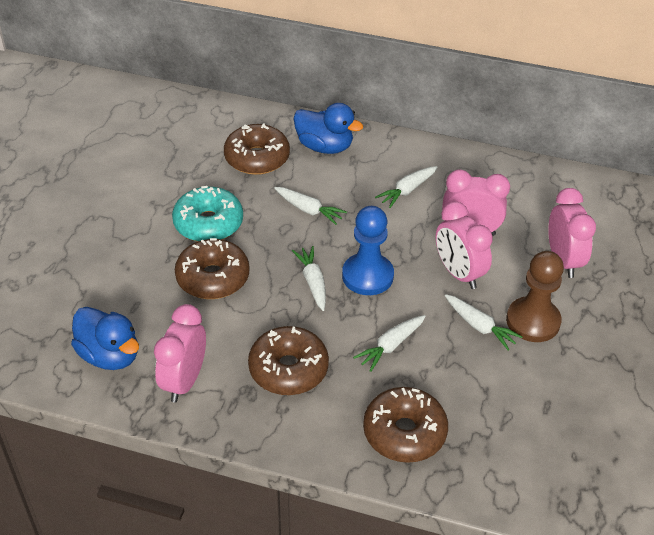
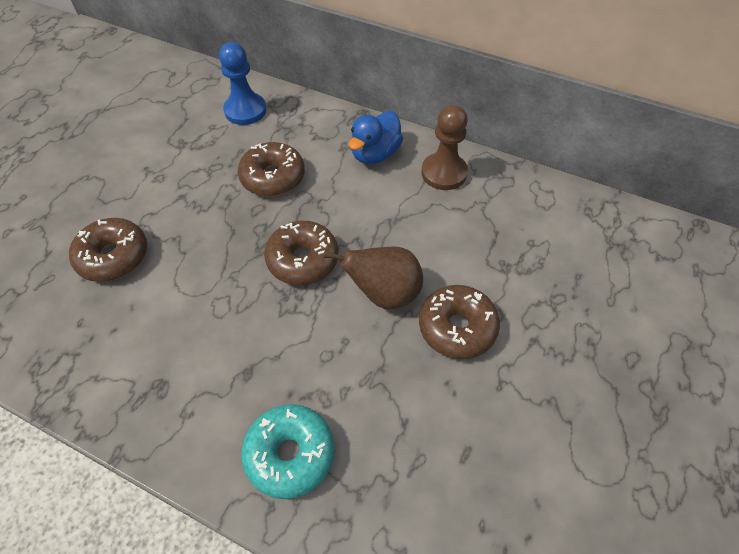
blue duck: 2 -> 1
brown pear: 0 -> 1
pink clock: 4 -> 0
white carrot: 5 -> 0

